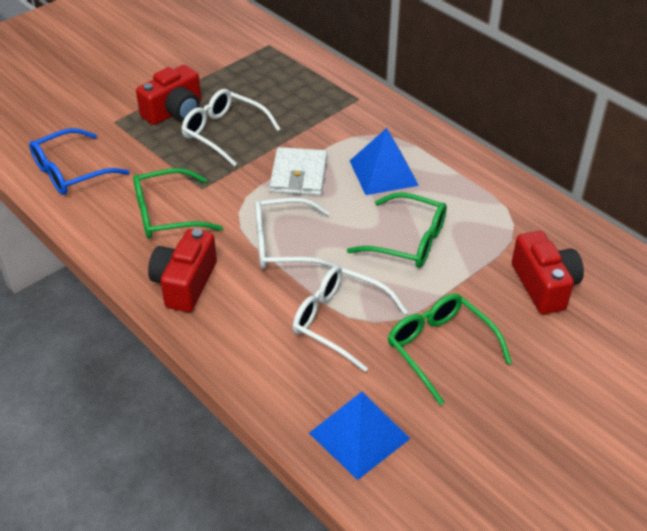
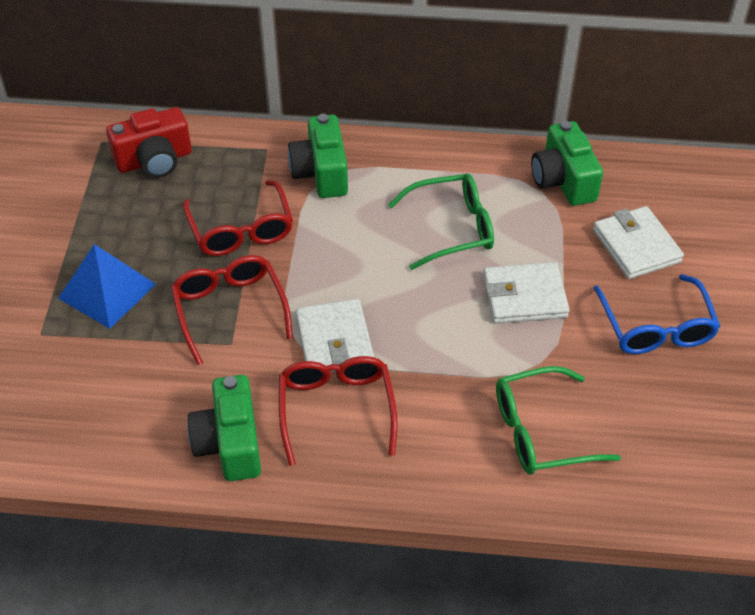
blue pyramid: 2 -> 1
green camera: 0 -> 3
green glasses: 3 -> 2
red camera: 3 -> 1
red glasses: 0 -> 3
white glasses: 3 -> 0
white wallet: 1 -> 3

